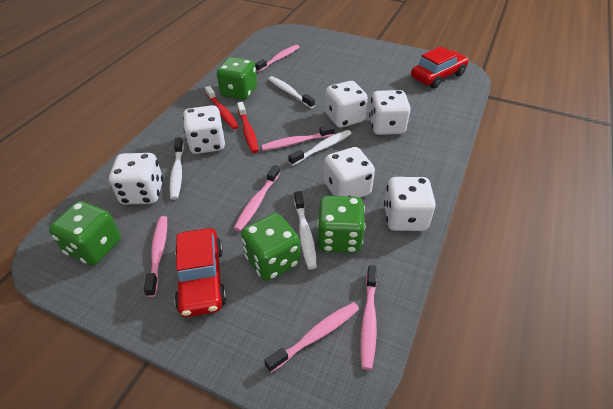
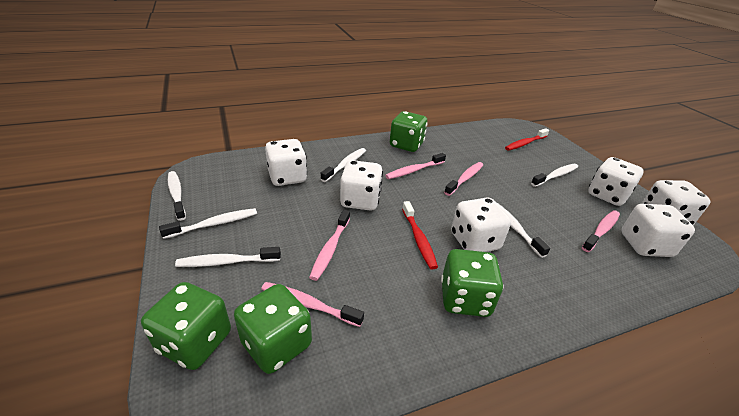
pink toothbrush: 6 -> 5
red car: 2 -> 0
white toothbrush: 4 -> 6

